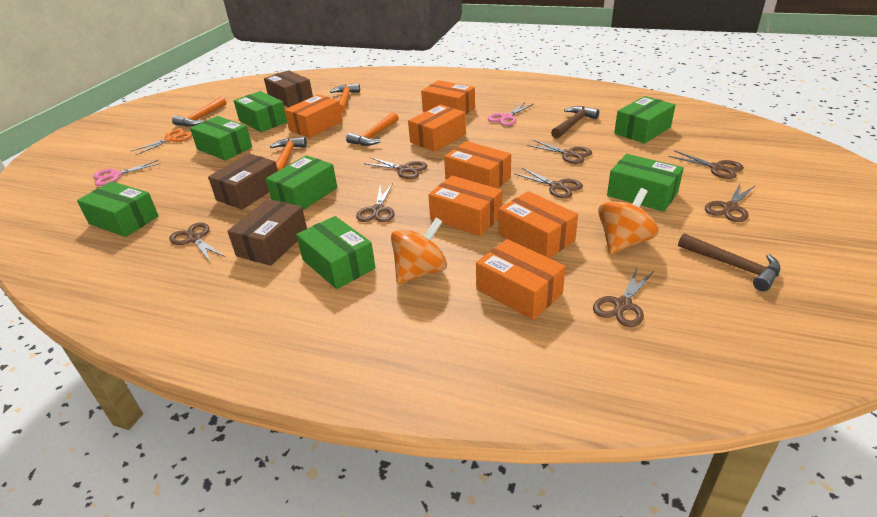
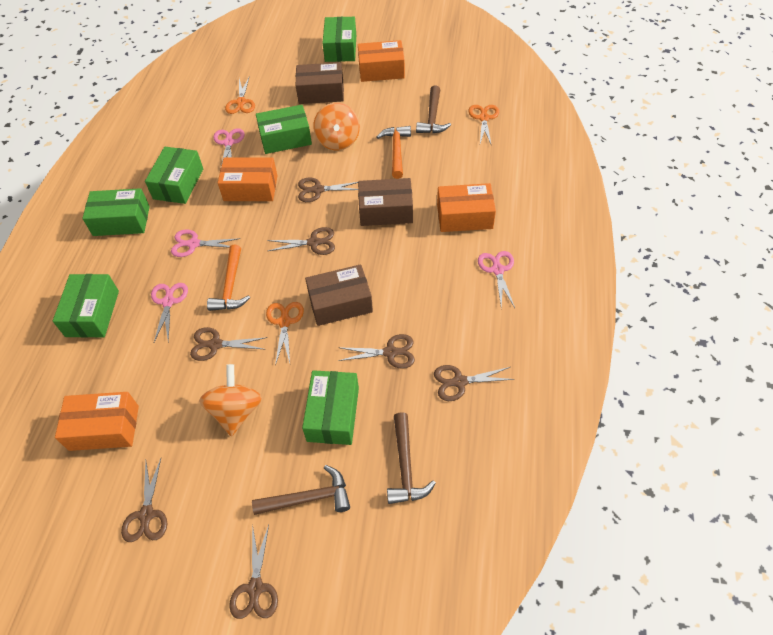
brown hammer: 2 -> 3
brown scissors: 8 -> 7
green box: 7 -> 6
orange box: 7 -> 4
orange hammer: 4 -> 2
orange scissors: 1 -> 3
pink scissors: 2 -> 4

